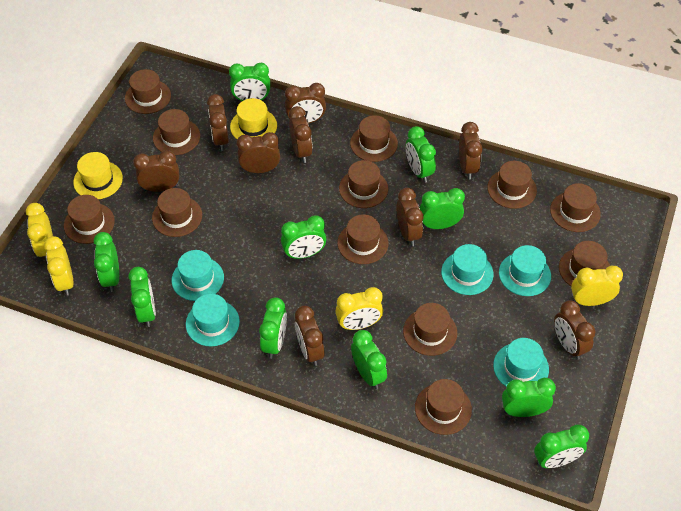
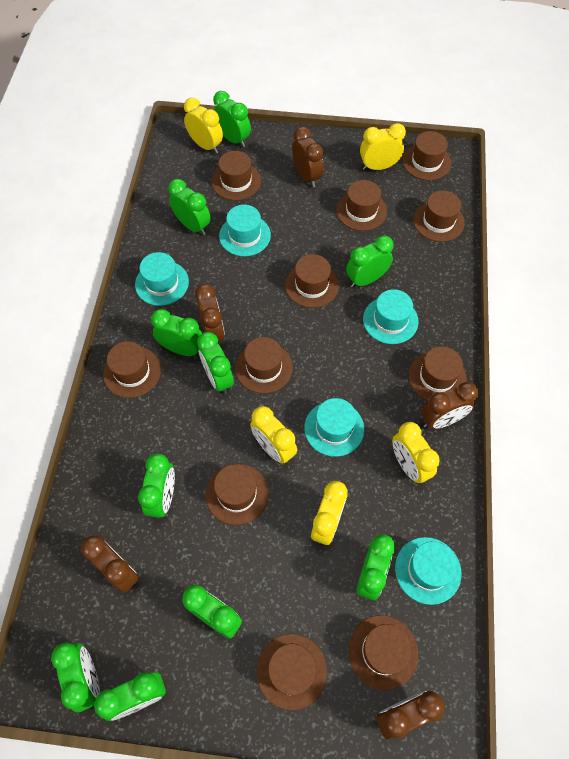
brown clock: 9 -> 5
brown hat: 12 -> 11
yellow clock: 4 -> 5
yellow hat: 2 -> 0

